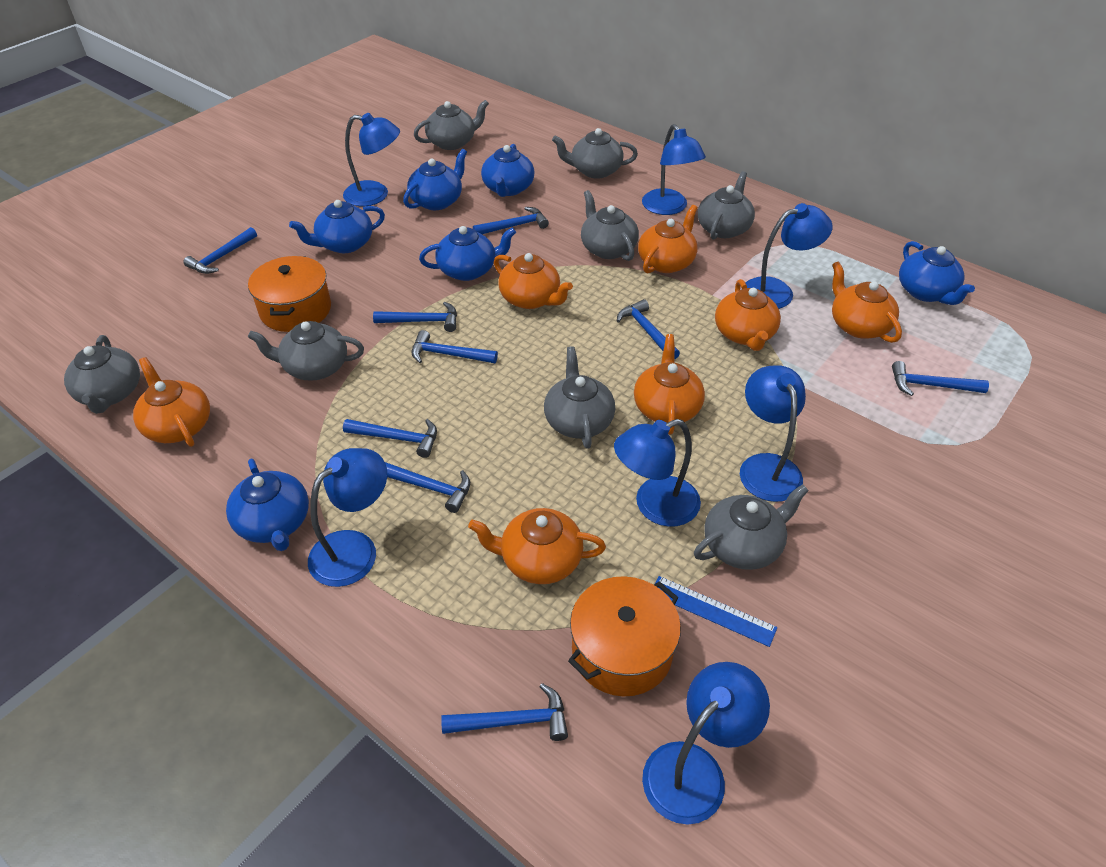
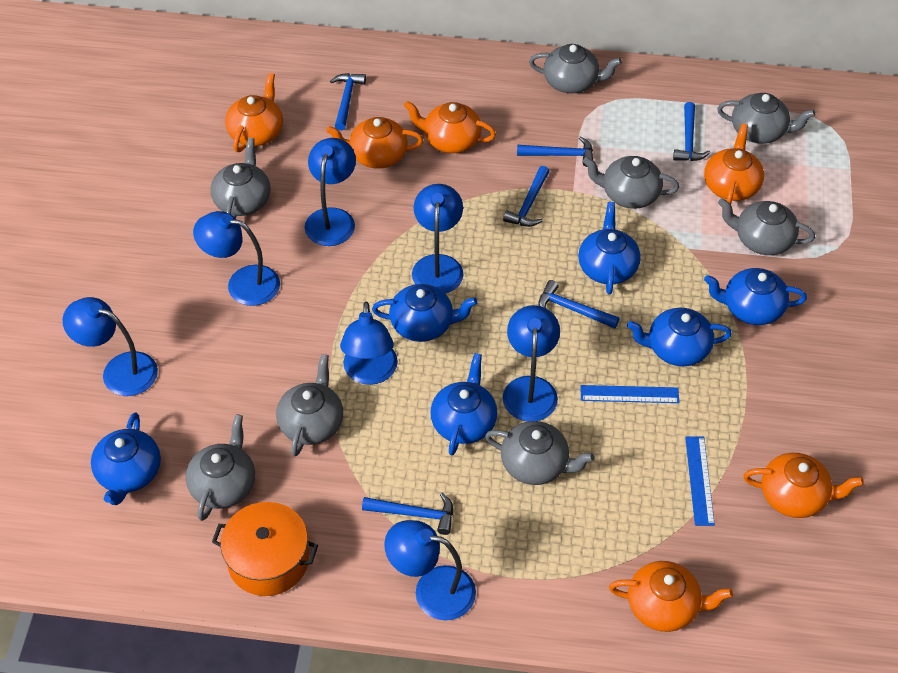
blue hammer: 9 -> 6
blue ruler: 1 -> 2
orange pot: 2 -> 1
orange teapot: 7 -> 6

